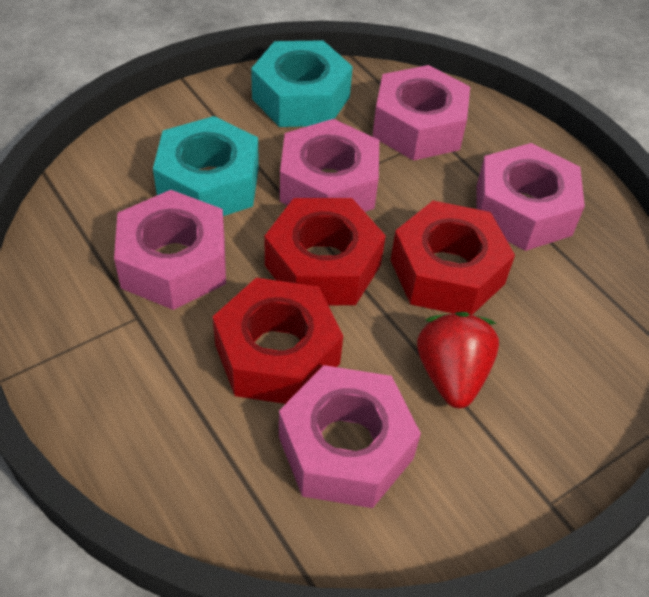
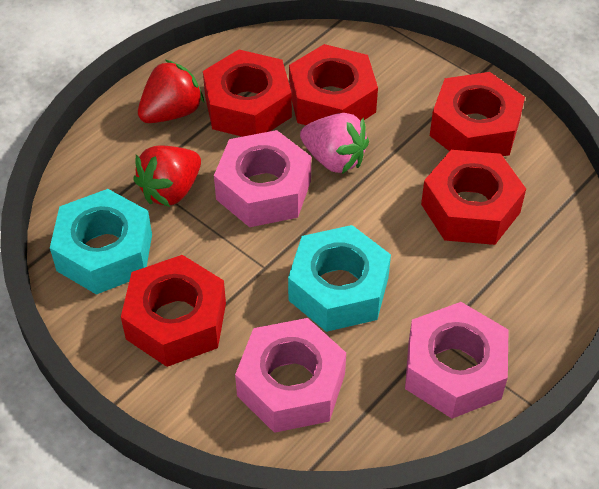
pink nut: 5 -> 3
pink strawberry: 0 -> 1
red nut: 3 -> 5
red strawberry: 1 -> 2

